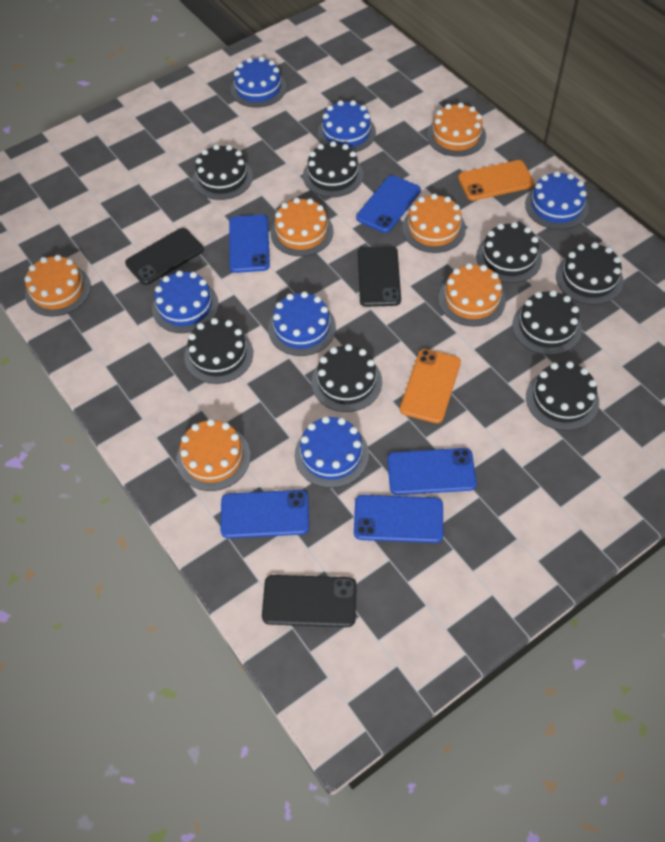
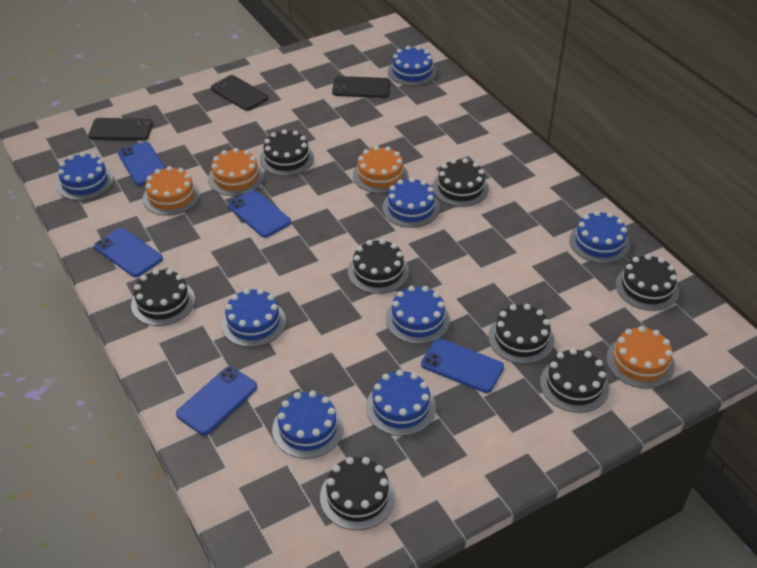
blue cake: 6 -> 8
orange cake: 6 -> 4
orange phone: 2 -> 0

